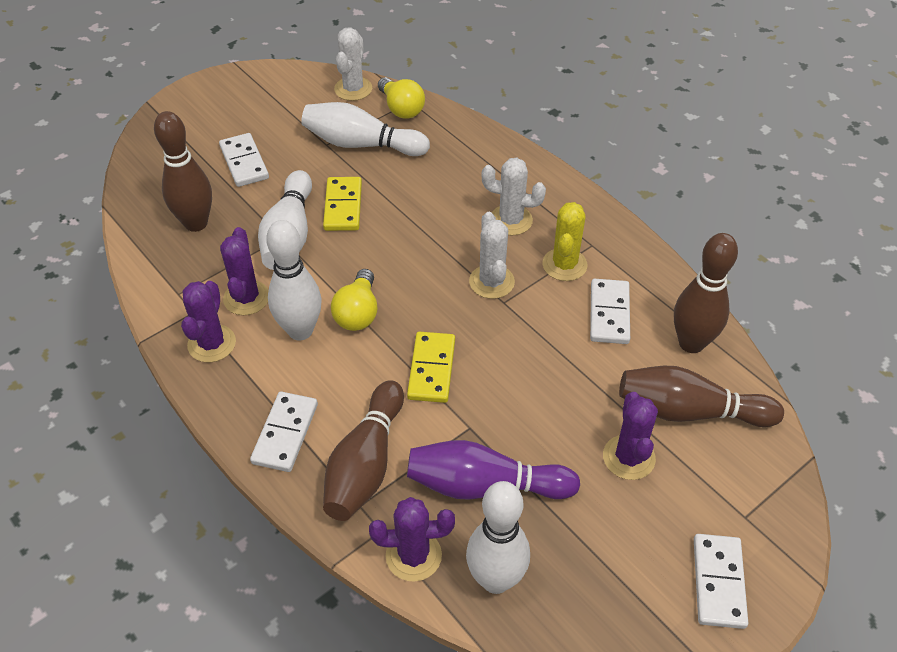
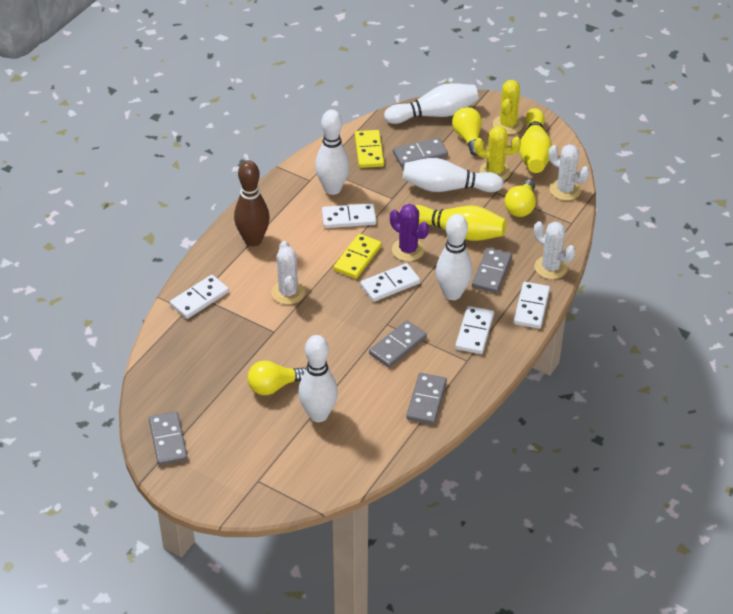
brown bowling pin: 4 -> 1
grey domino: 0 -> 5
purple bowling pin: 1 -> 0
purple cactus: 4 -> 1
white bowling pin: 4 -> 5
white domino: 4 -> 5
yellow bowling pin: 0 -> 2
yellow cactus: 1 -> 2
yellow light bulb: 2 -> 3

